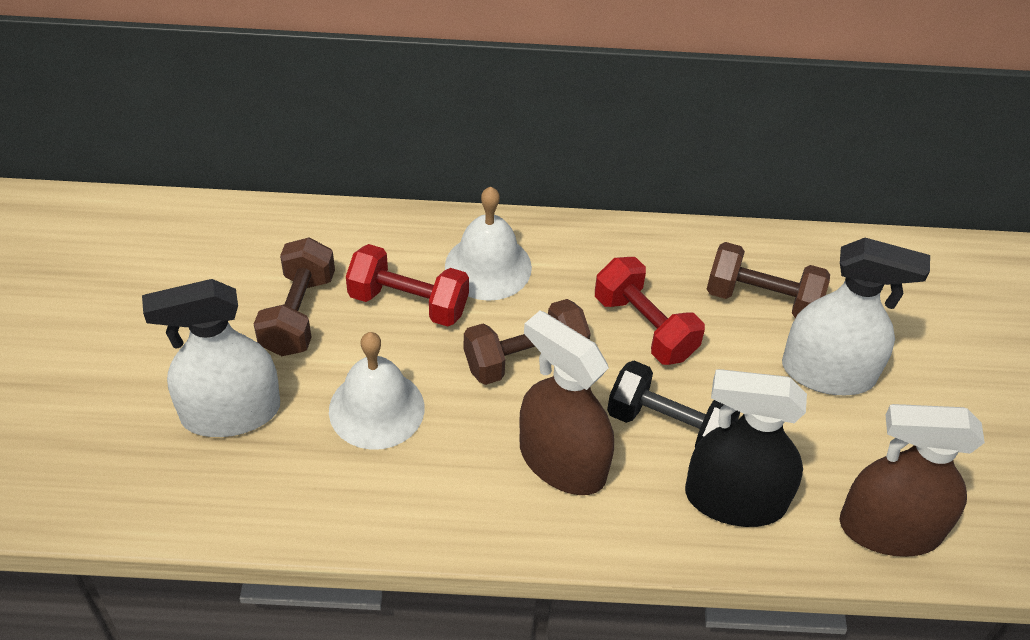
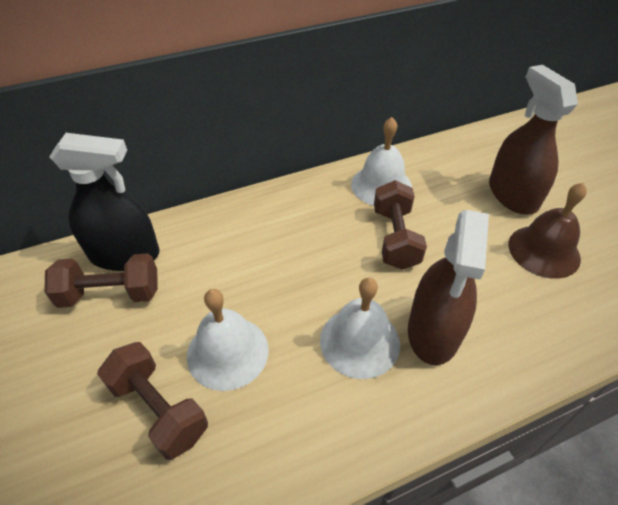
black dumbbell: 1 -> 0
brown bell: 0 -> 1
red dumbbell: 2 -> 0
white bell: 2 -> 3
white spray bottle: 2 -> 0

